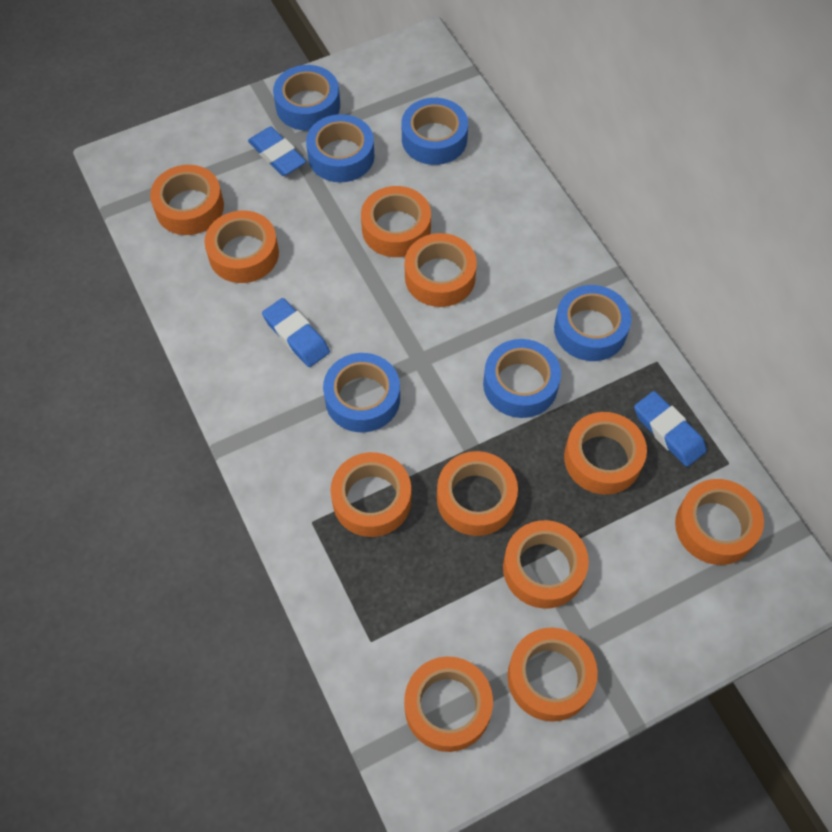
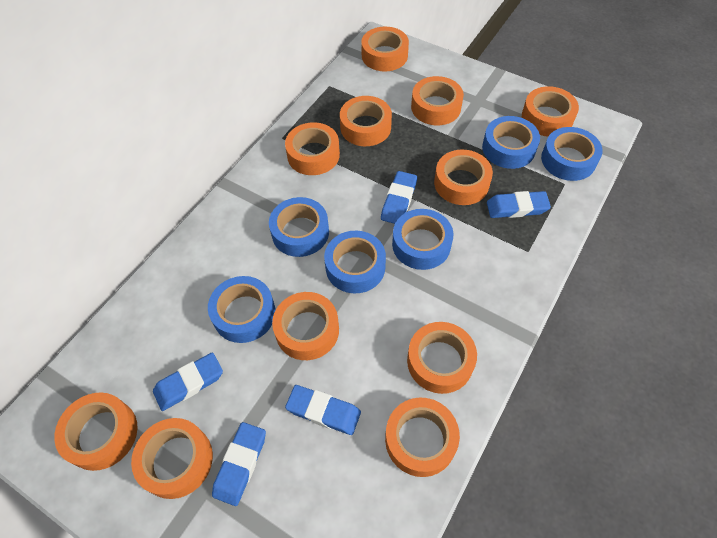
blue eraser: 3 -> 5

